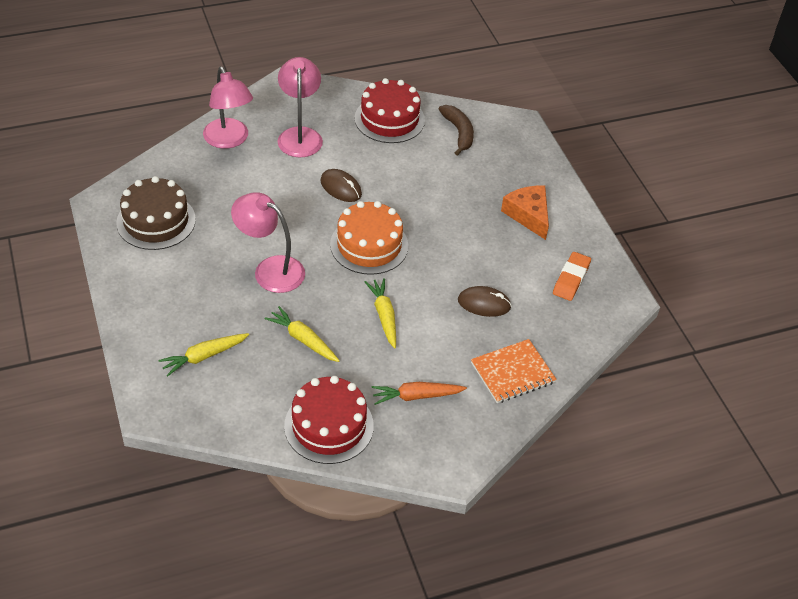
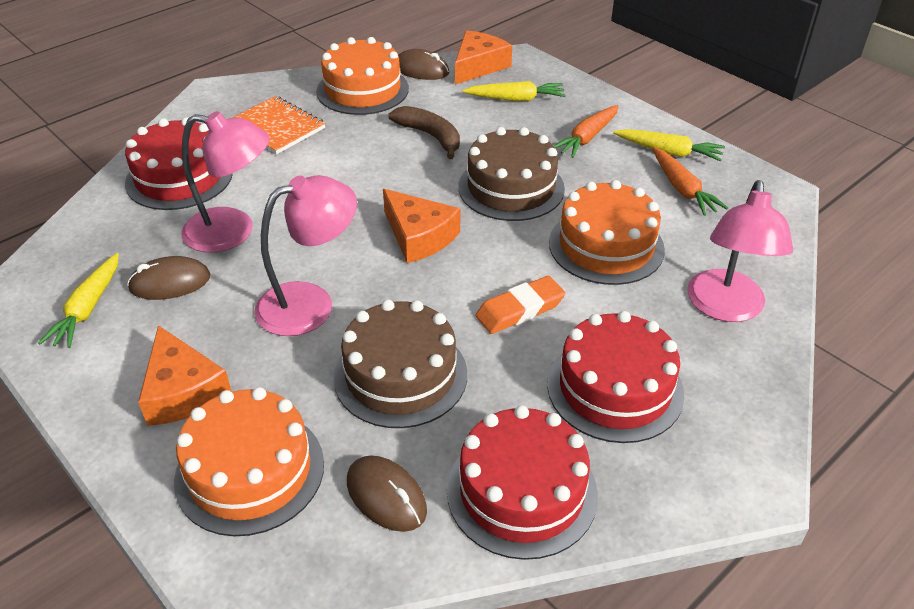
brown cake: 1 -> 2
brown mouse: 2 -> 3
orange cake: 1 -> 3
orange carrot: 1 -> 2
orange cheese: 1 -> 3
red cake: 2 -> 3

